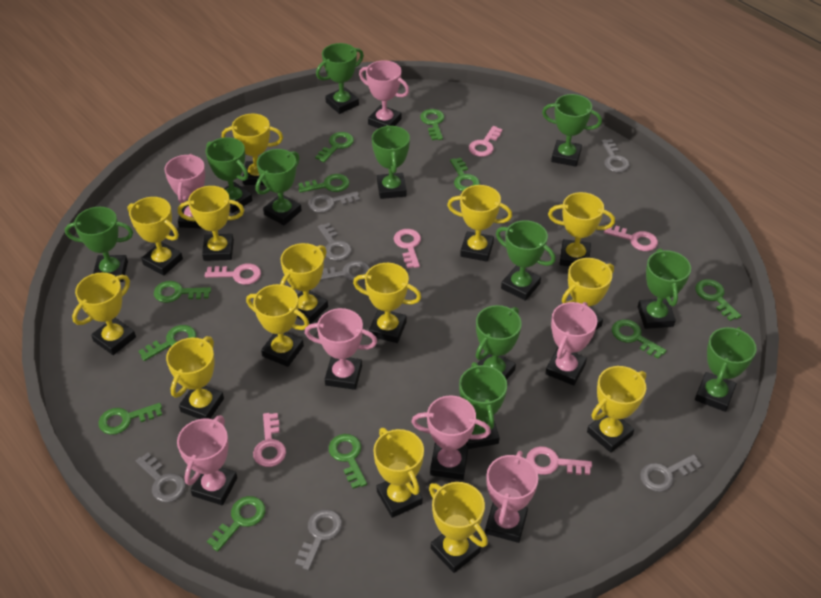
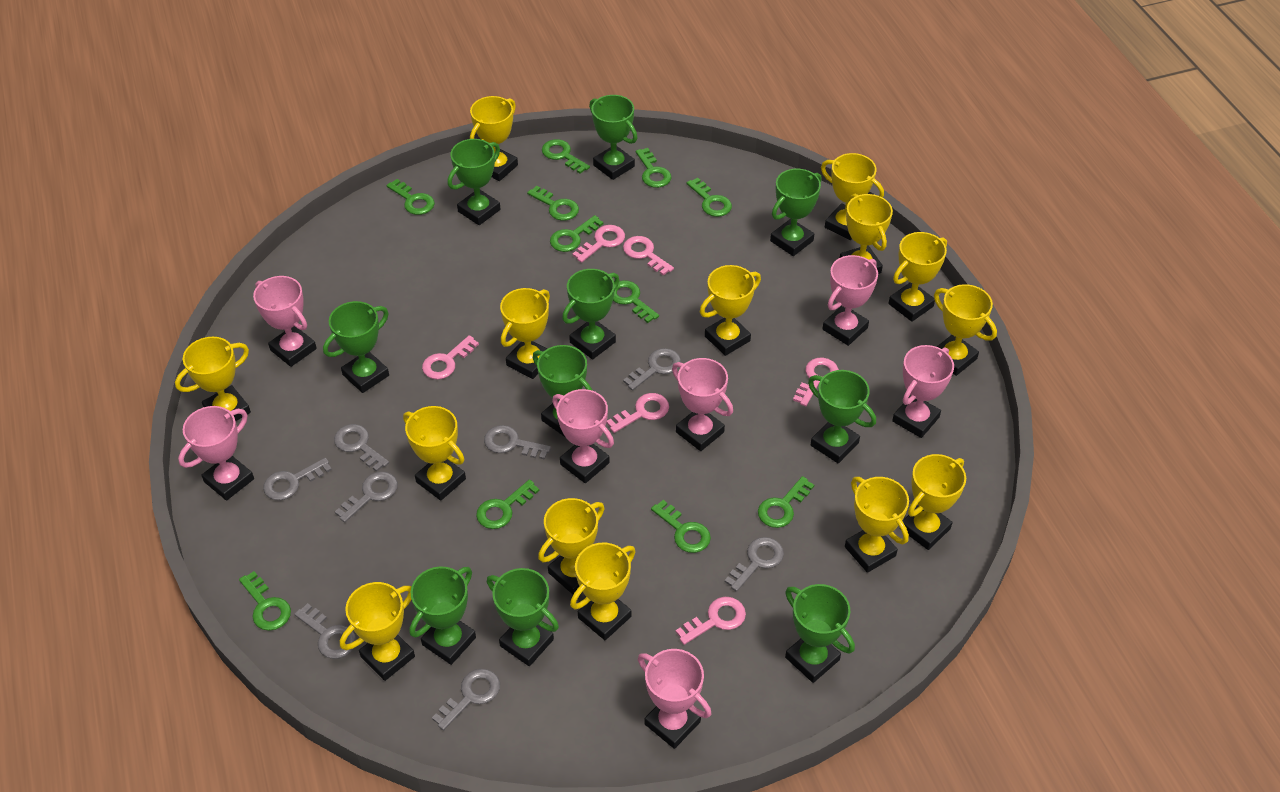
green trophy: 11 -> 10
grey key: 7 -> 8

